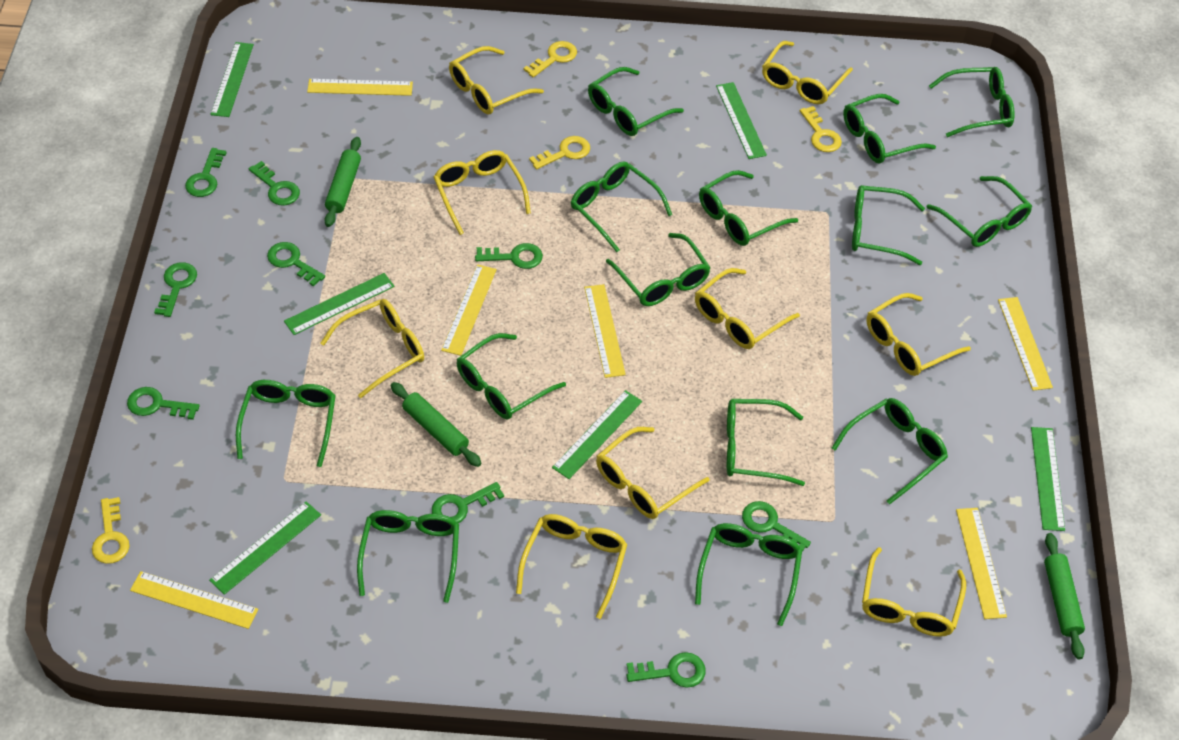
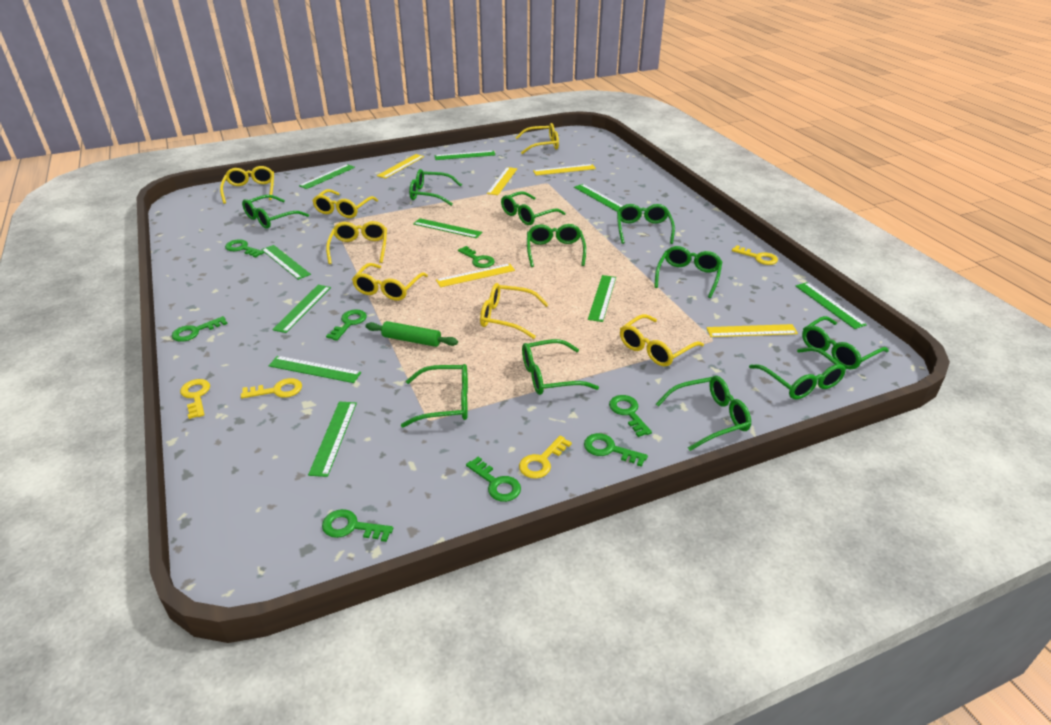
green glasses: 14 -> 11
green key: 9 -> 8
green rolling pin: 3 -> 1
green ruler: 6 -> 10
yellow glasses: 9 -> 7
yellow ruler: 6 -> 5

